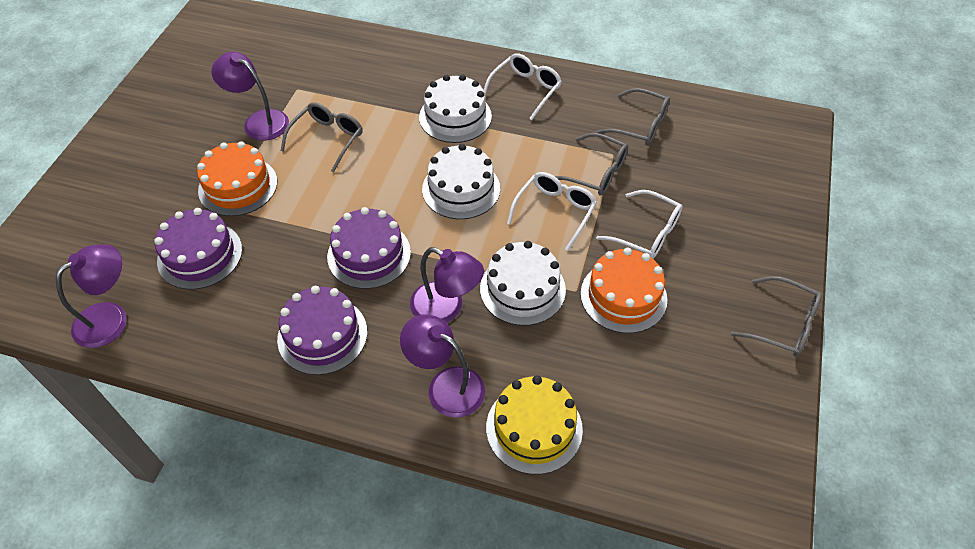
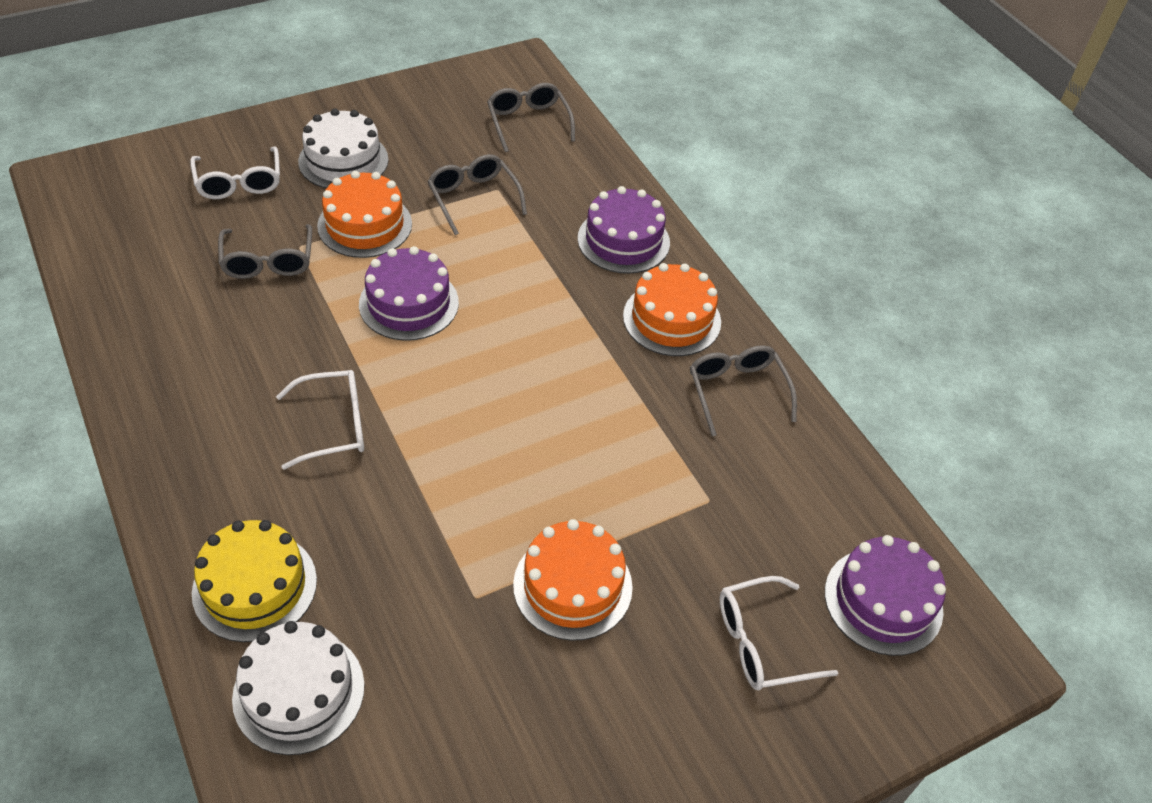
orange cake: 2 -> 3
purple lamp: 4 -> 0
white cake: 3 -> 2

